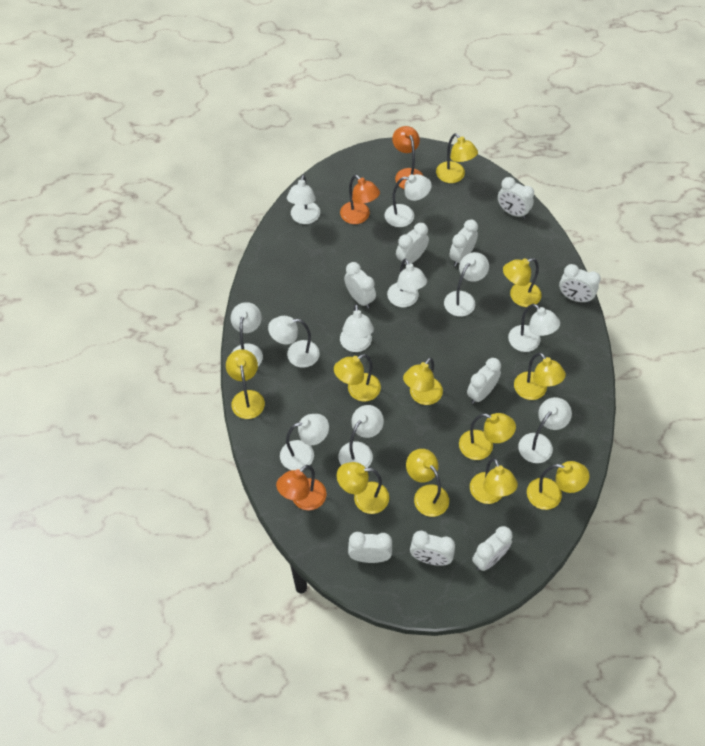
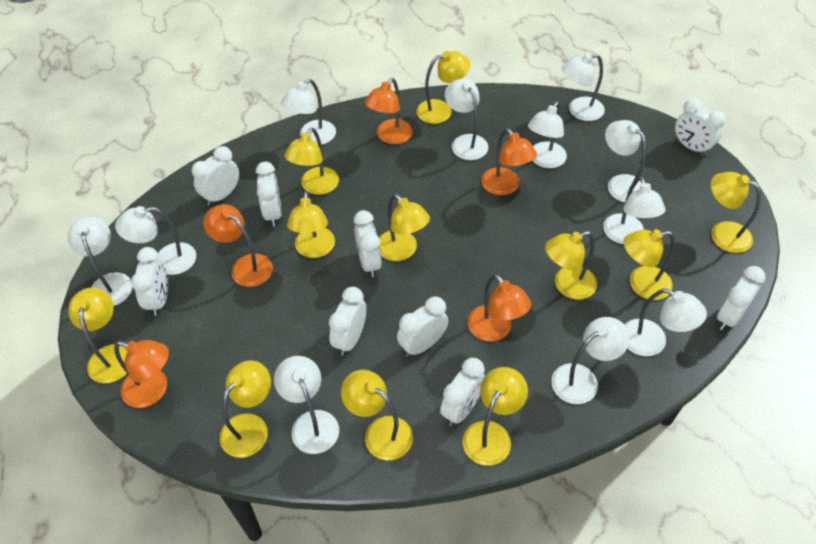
orange lamp: 3 -> 5

